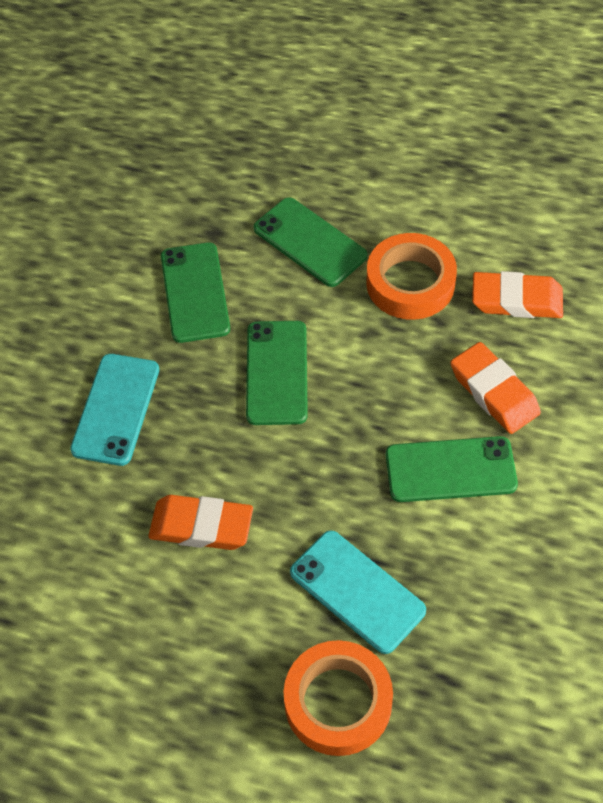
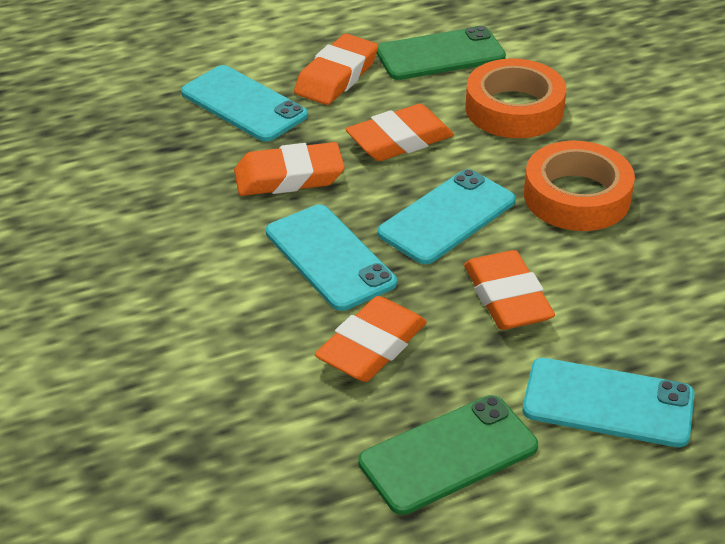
green phone: 4 -> 2
orange eraser: 3 -> 5
turquoise phone: 2 -> 4

